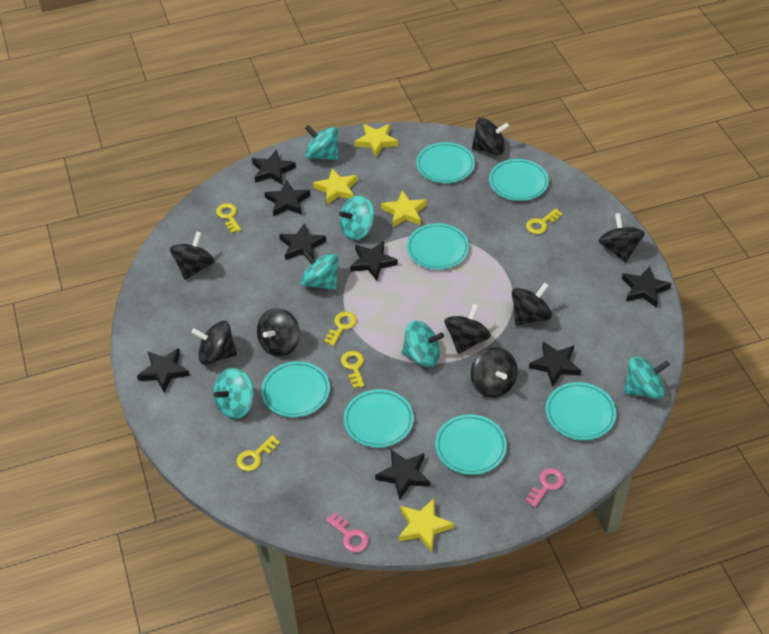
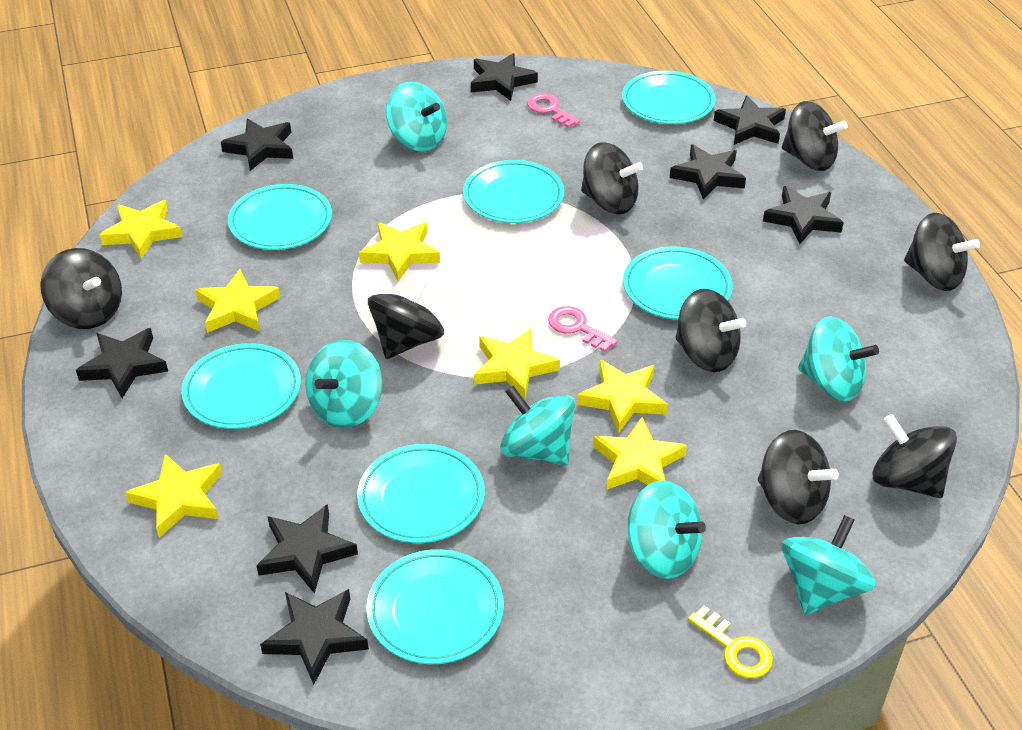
yellow key: 5 -> 1
yellow star: 4 -> 7

